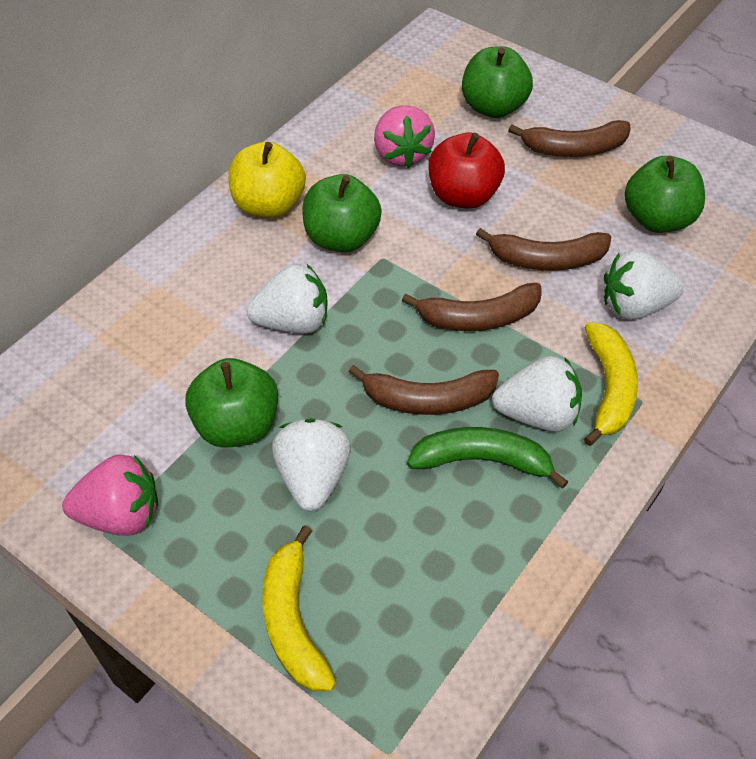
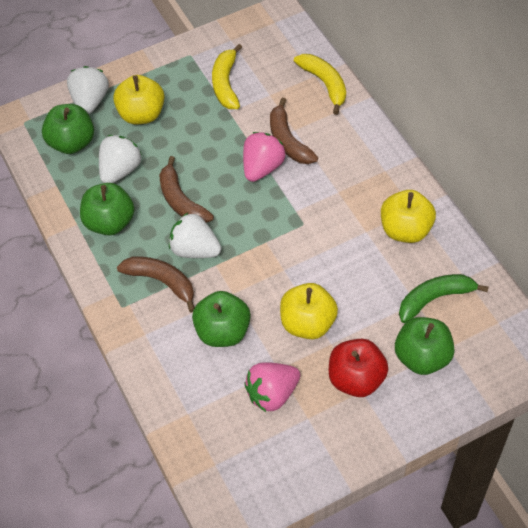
brown banana: 4 -> 3
white strawberry: 4 -> 3
yellow apple: 1 -> 3

